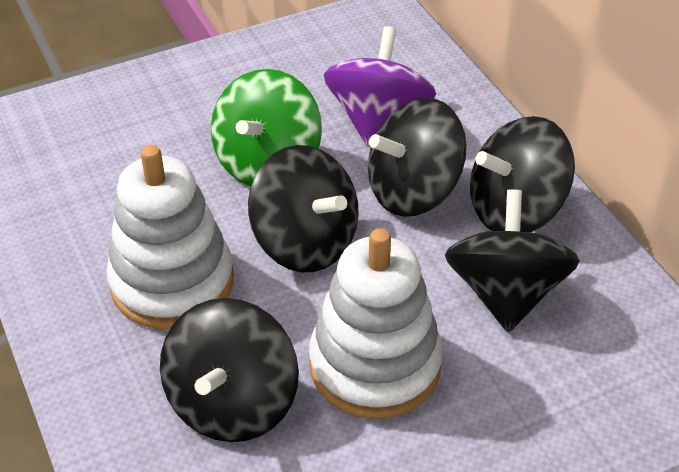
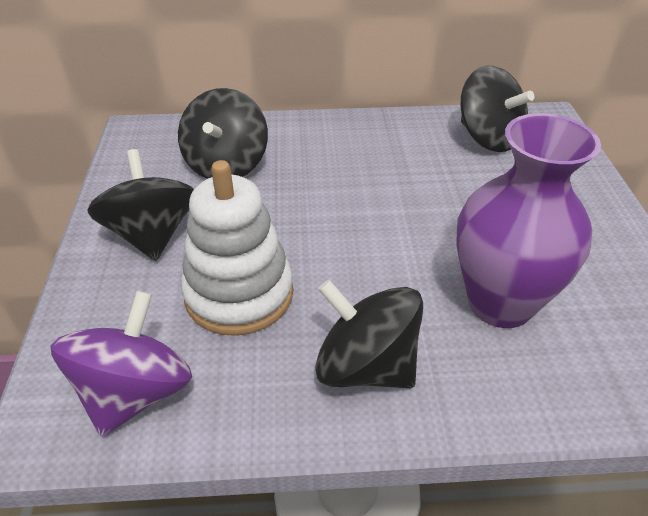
black spinning top: 5 -> 4
green spinning top: 1 -> 0
purple vase: 0 -> 1
white stacking toy: 2 -> 1

